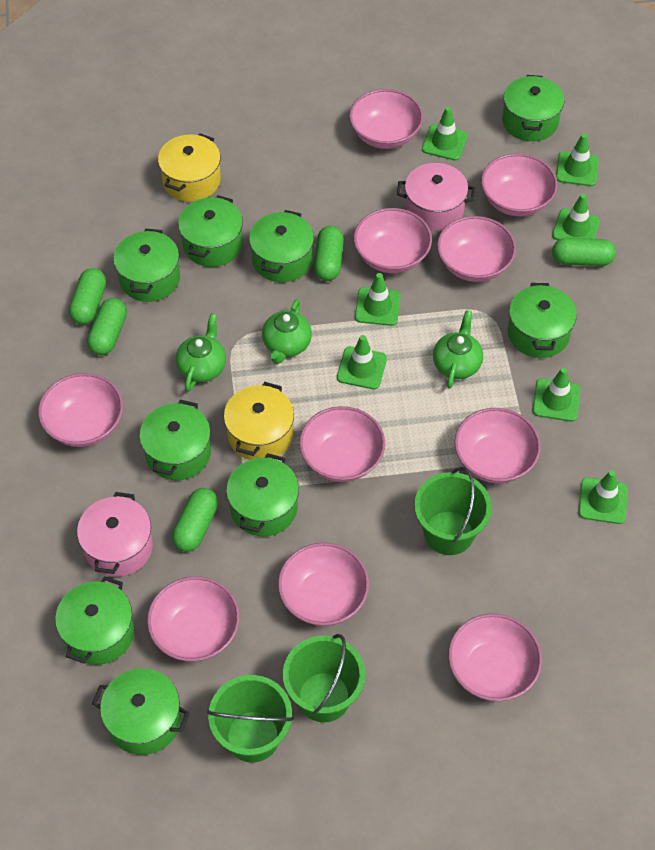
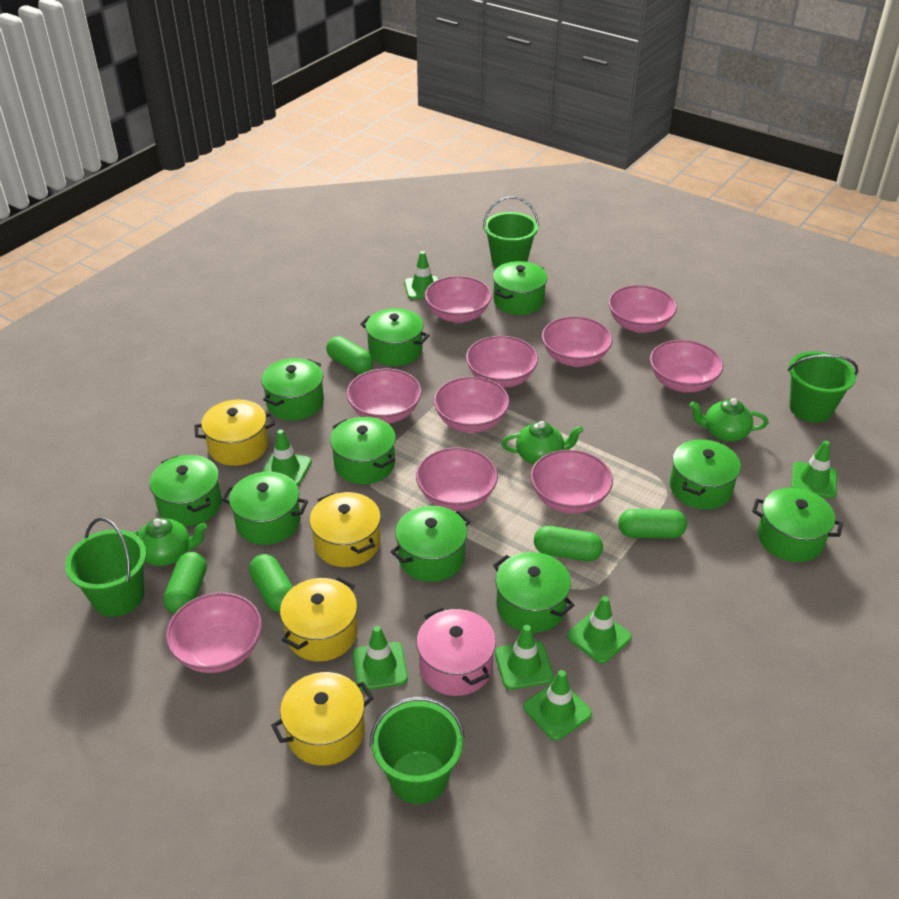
green bucket: 3 -> 4
green pot: 9 -> 10
pink pot: 2 -> 1
yellow pot: 2 -> 4

